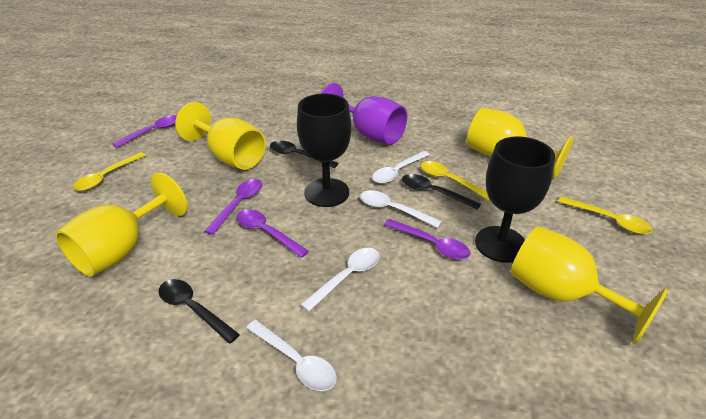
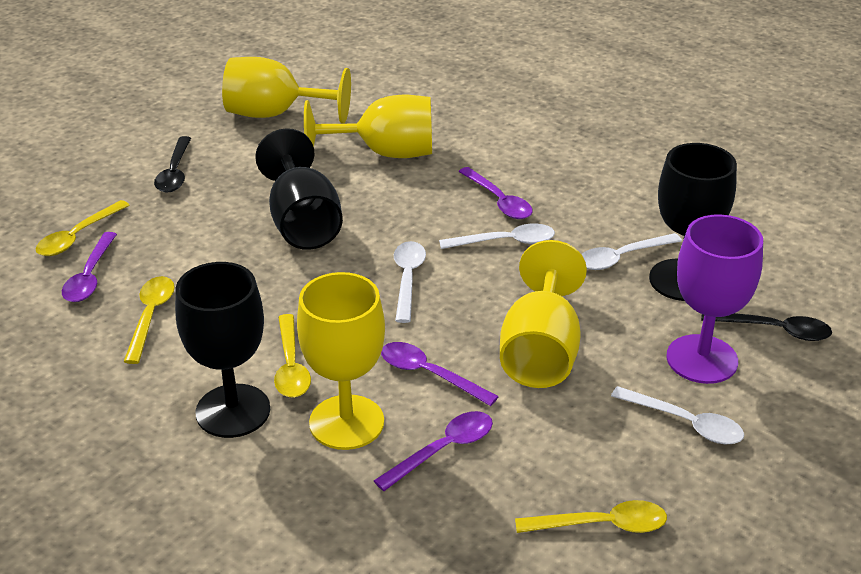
black goblet: 2 -> 3
black spoon: 3 -> 2
yellow spoon: 3 -> 4

